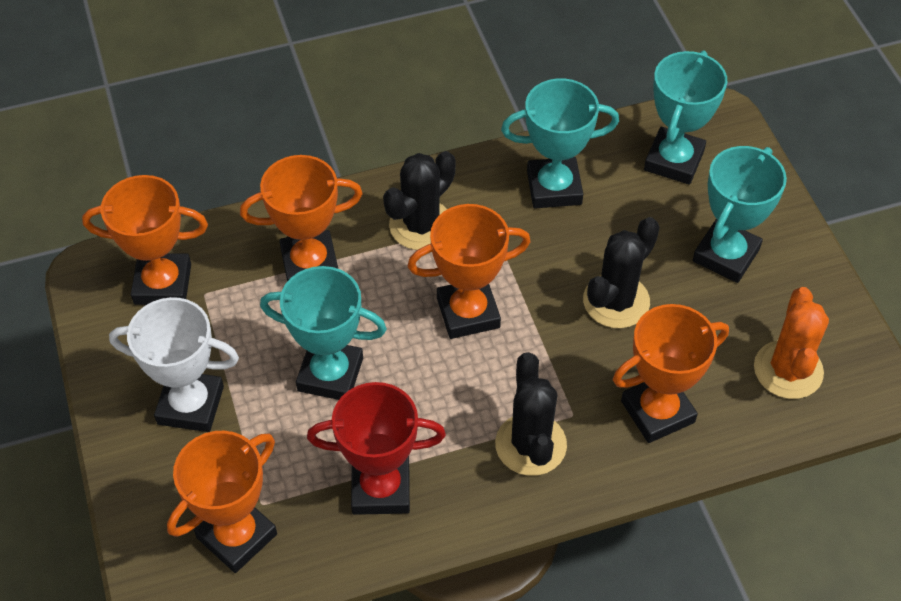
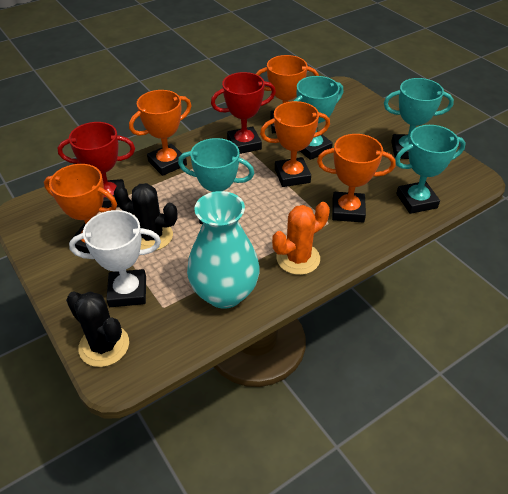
black cactus: 3 -> 2
red trophy: 1 -> 2
turquoise vase: 0 -> 1

